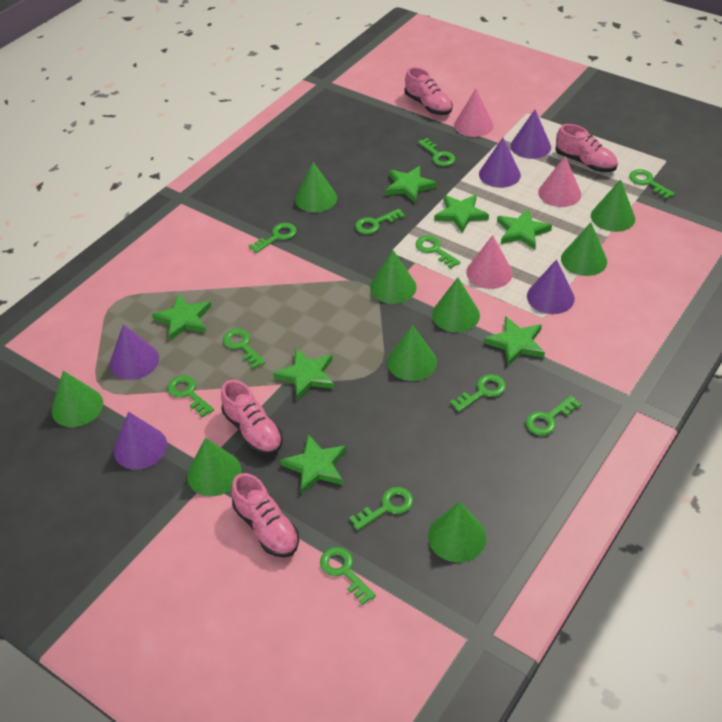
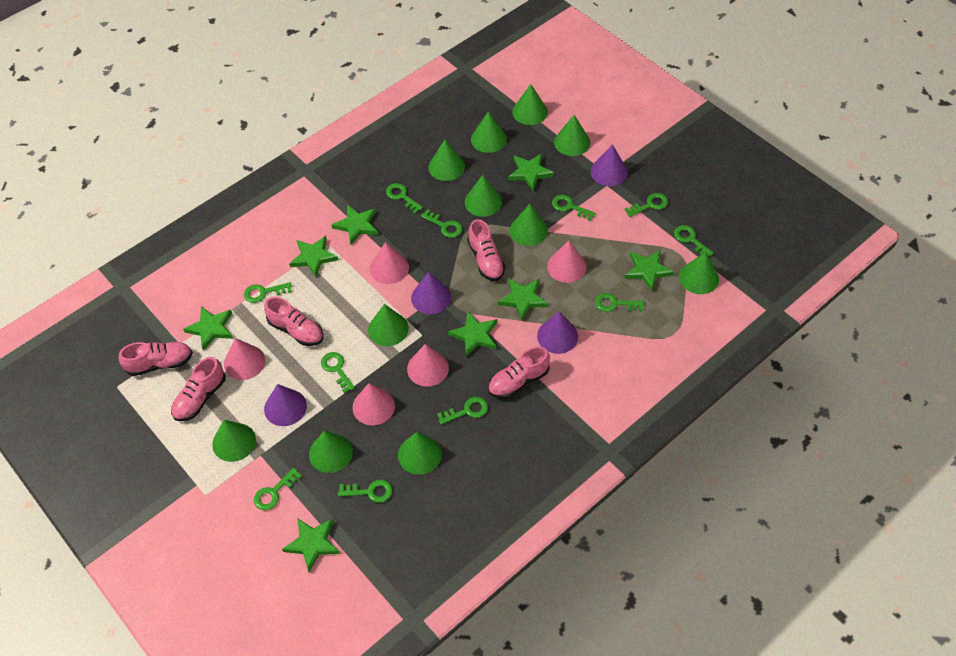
green cone: 9 -> 11
green star: 7 -> 8
pink cone: 3 -> 5
pink shoe: 4 -> 5
purple cone: 5 -> 4

